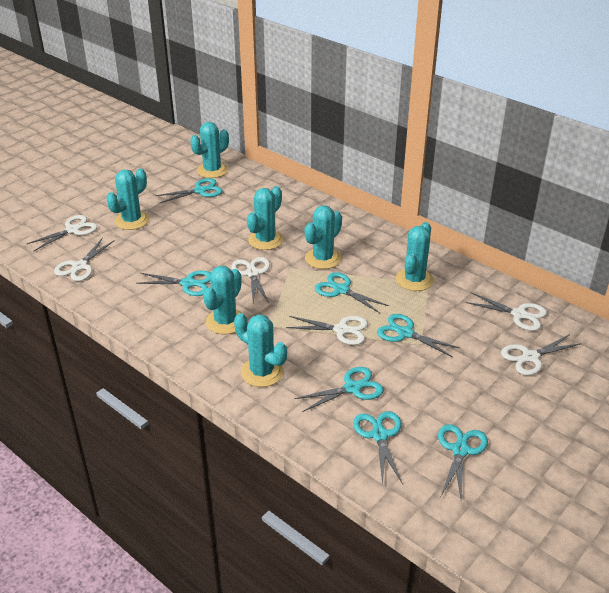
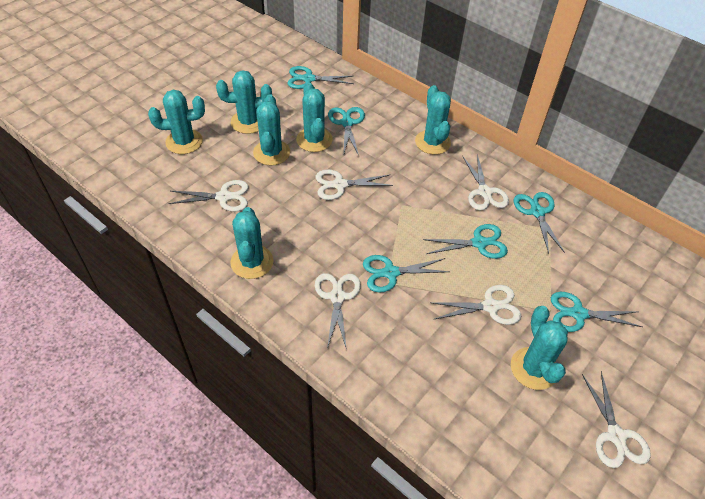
turquoise scissors: 7 -> 6

